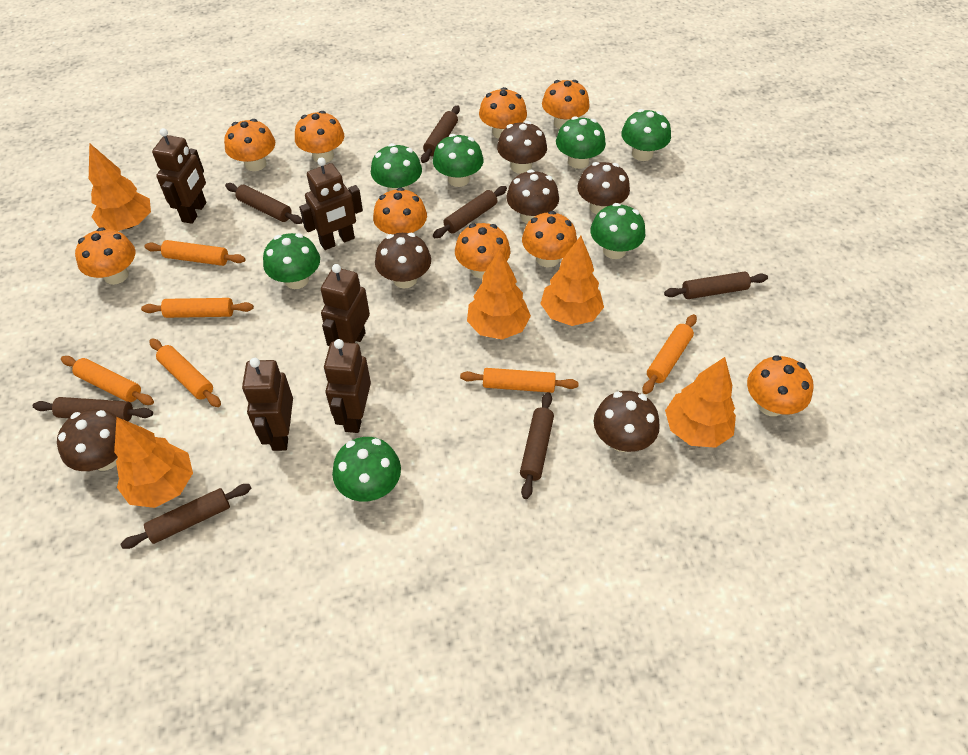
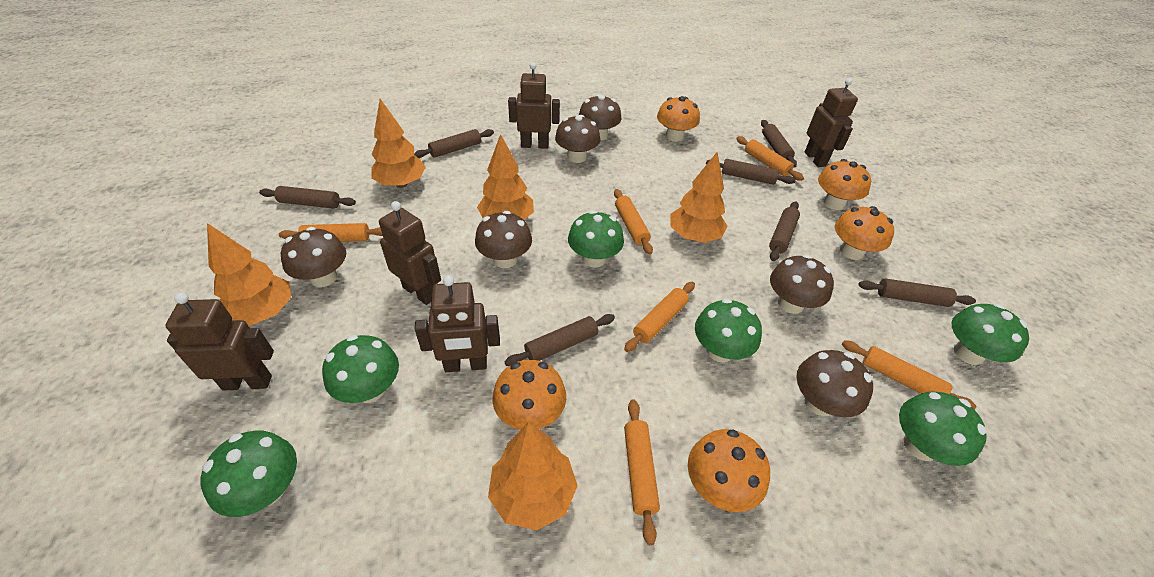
green mushroom: 7 -> 6
orange mushroom: 9 -> 5

